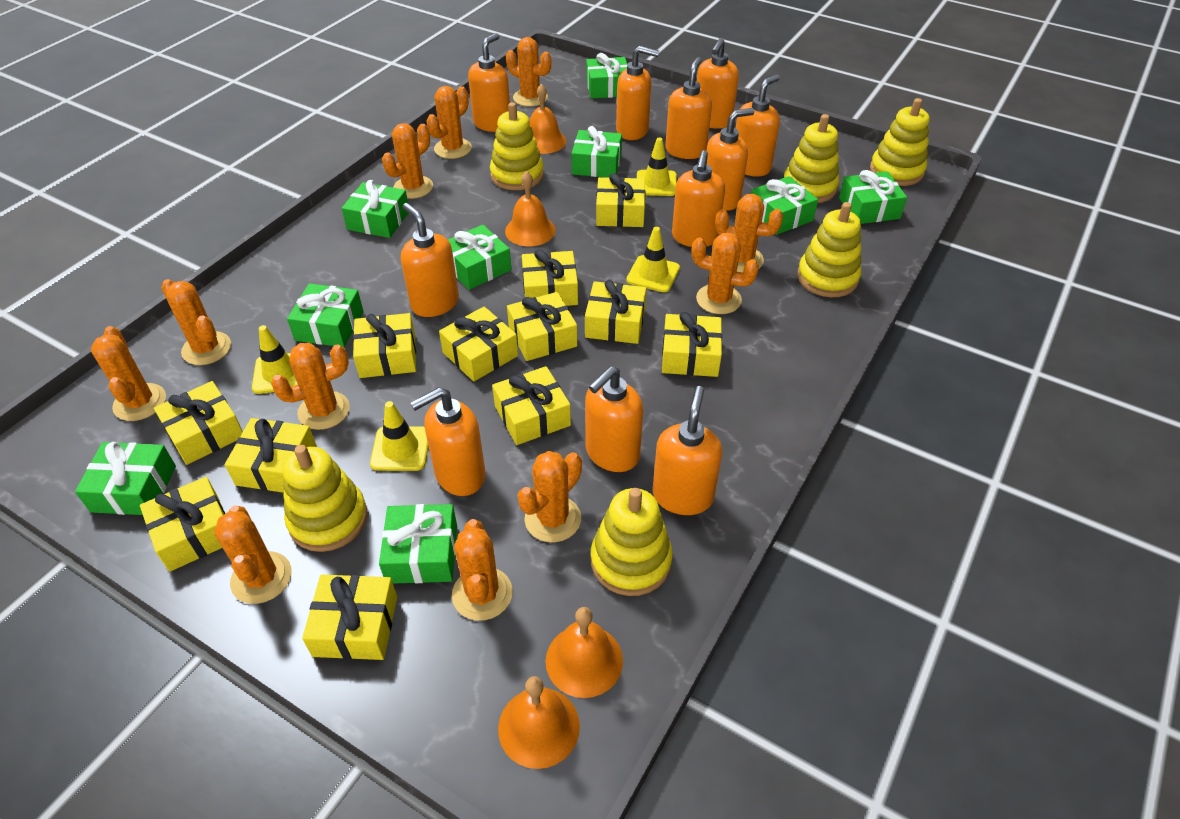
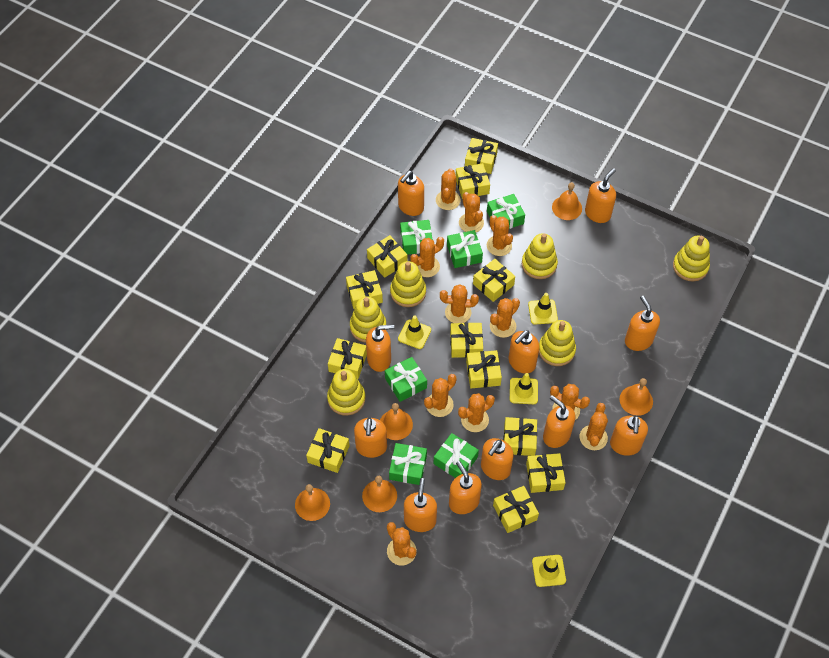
green gift: 9 -> 6
orange bell: 4 -> 5

